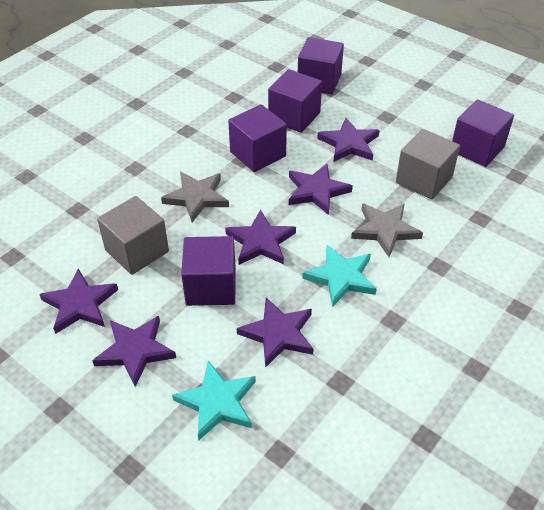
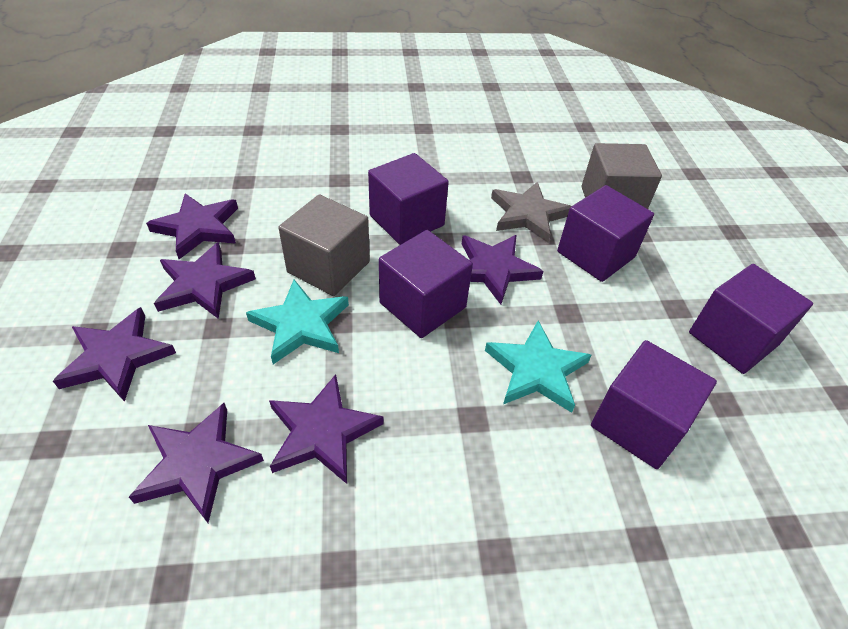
grey star: 2 -> 1

